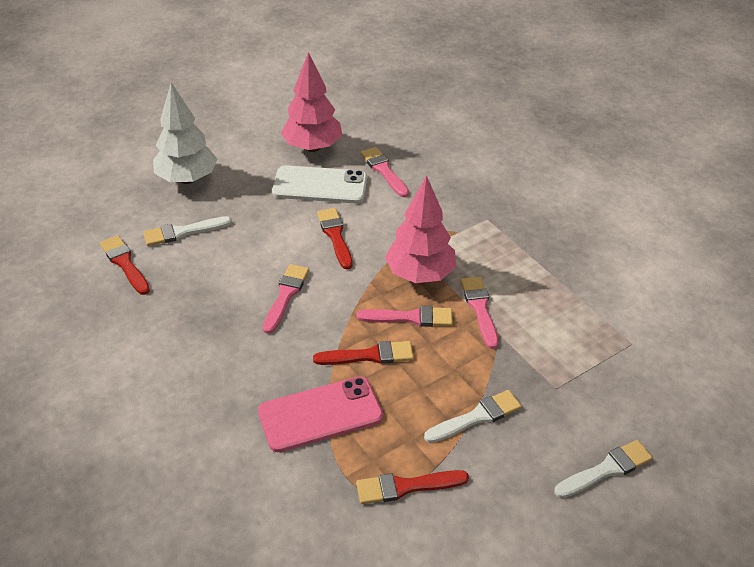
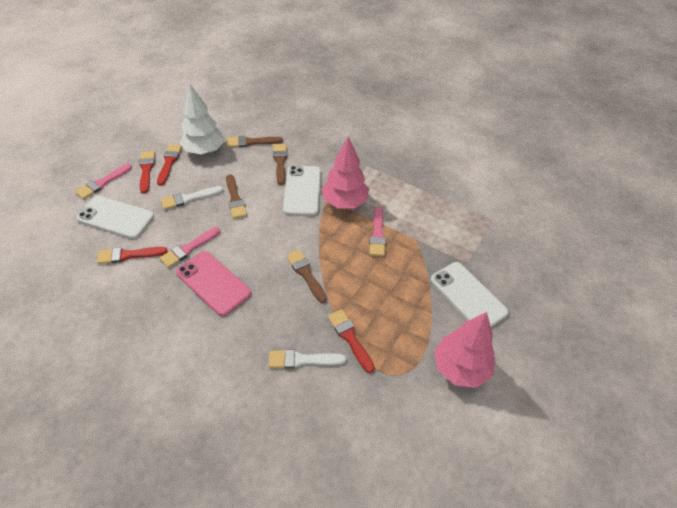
brown brush: 0 -> 4
pink brush: 4 -> 3
white brush: 3 -> 2
white phone: 1 -> 3

